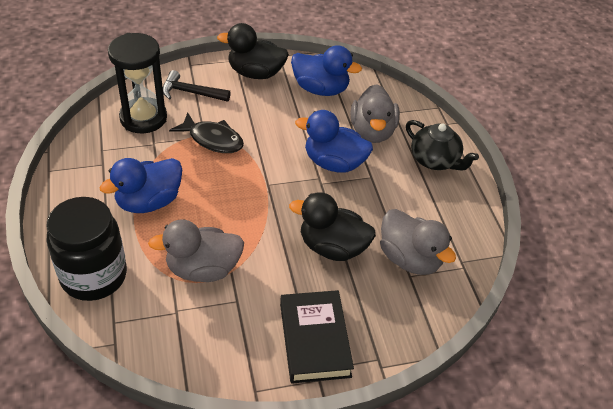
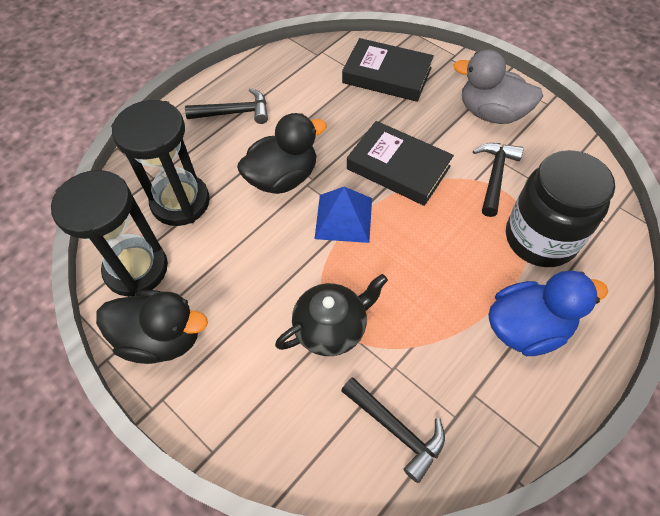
black book: 1 -> 2
black fish: 1 -> 0
black hammer: 1 -> 3
black hourglass: 1 -> 2
blue duck: 3 -> 1
blue pyramid: 0 -> 1
grey duck: 3 -> 1

